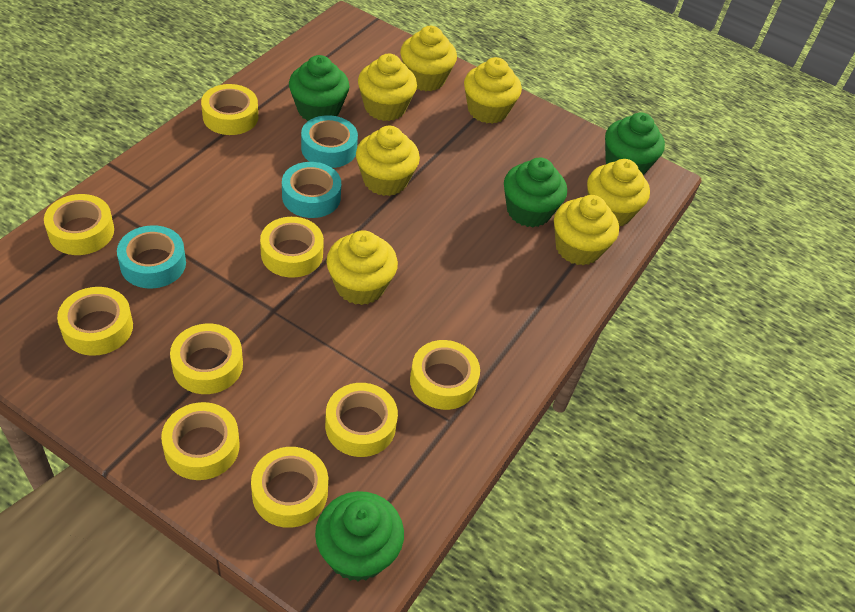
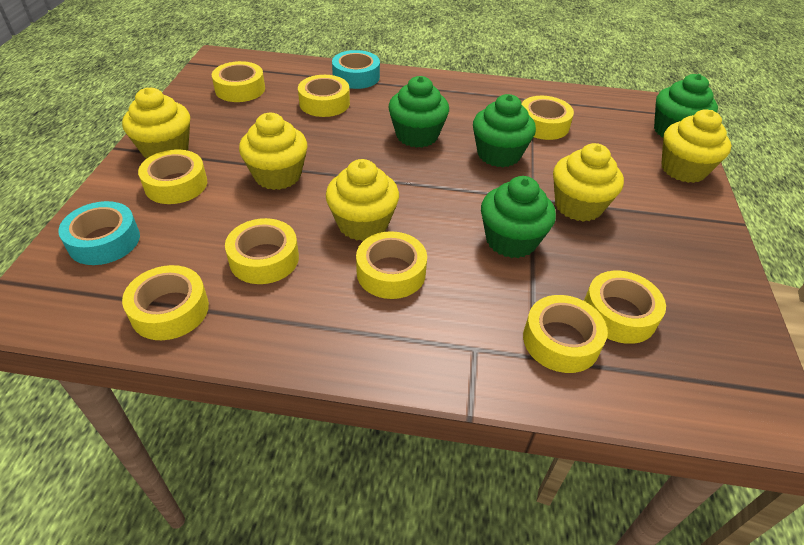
turquoise tape: 3 -> 2
yellow cupcake: 7 -> 5

